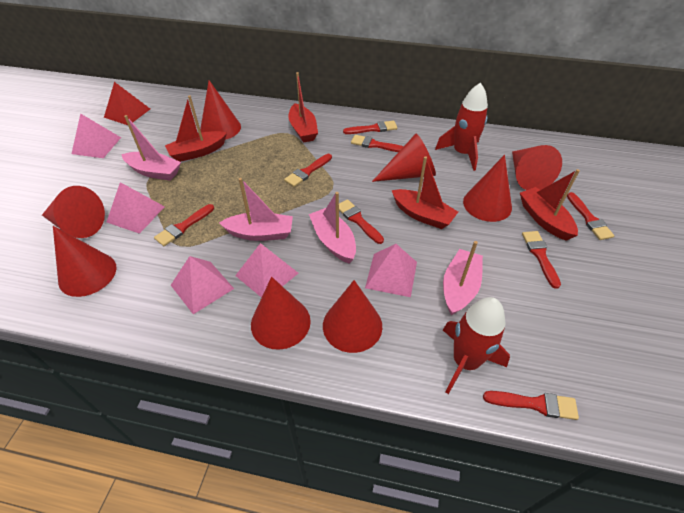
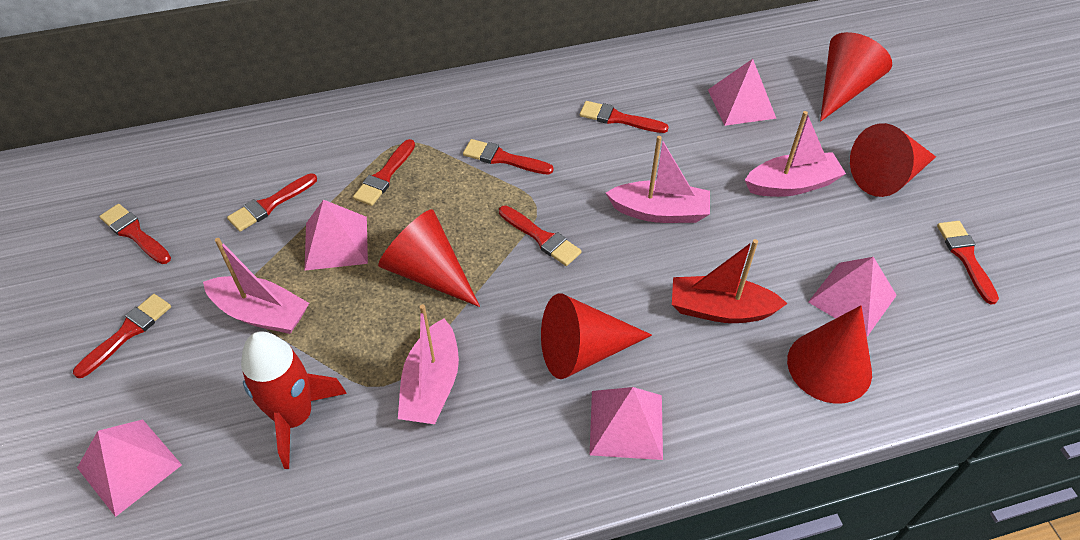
red boat: 4 -> 1
red cone: 8 -> 5
red pyramid: 1 -> 0
red rocket: 2 -> 1

